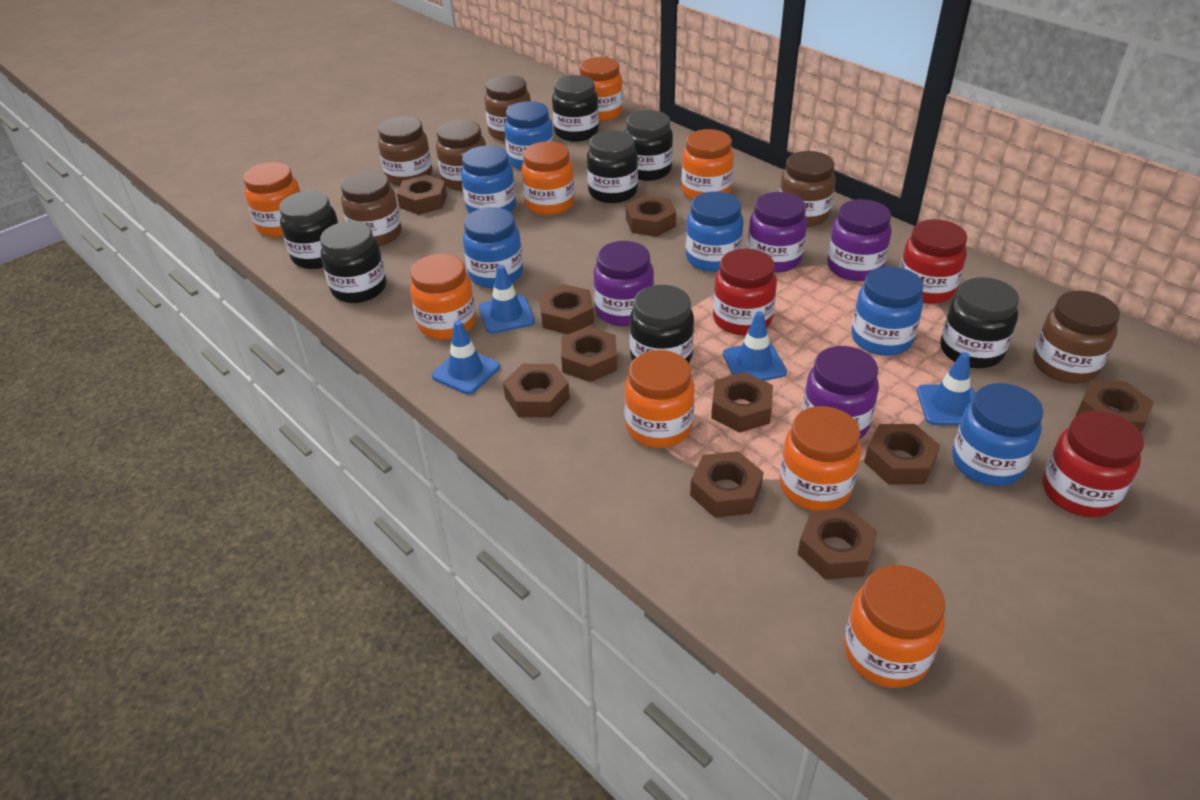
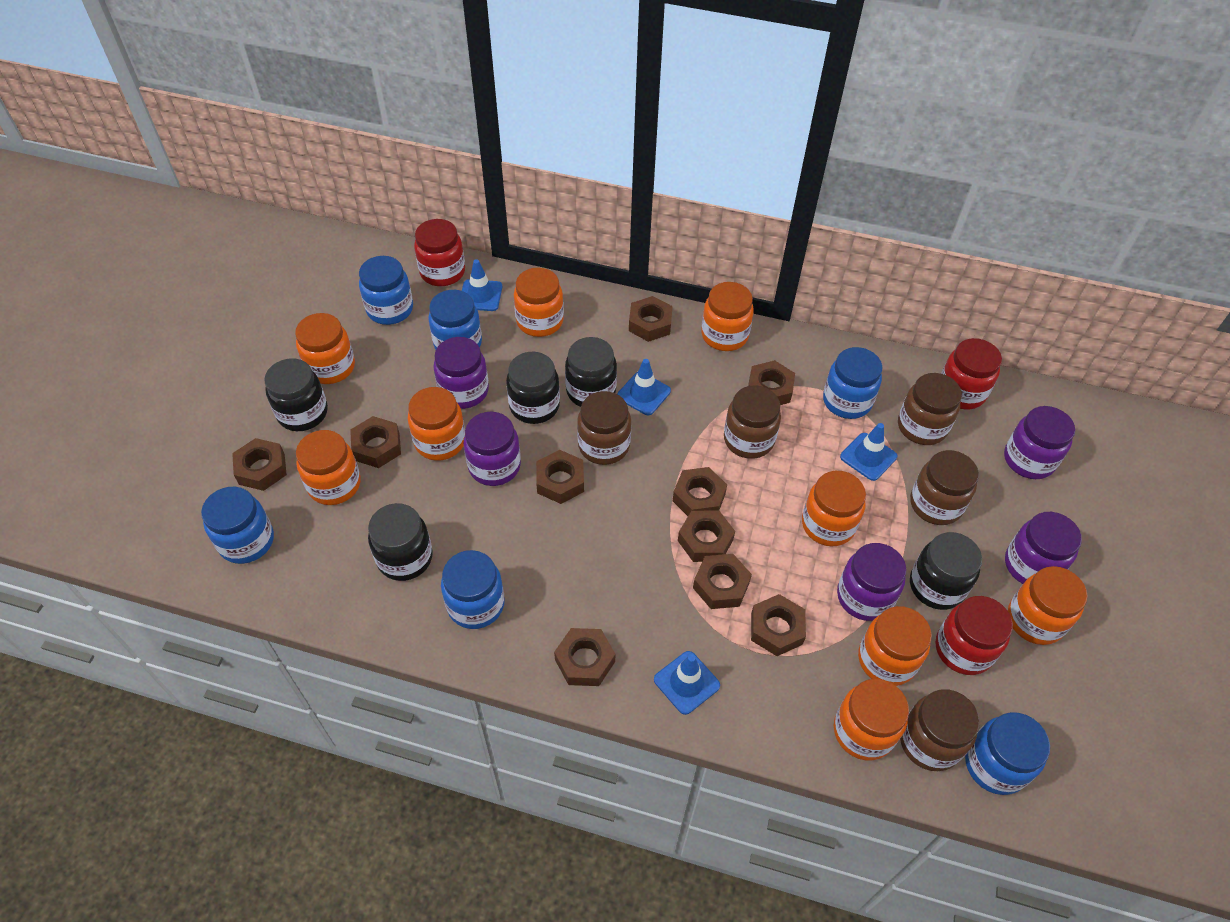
black jar: 7 -> 5
brown jar: 6 -> 5
orange jar: 8 -> 9
purple jar: 4 -> 5

